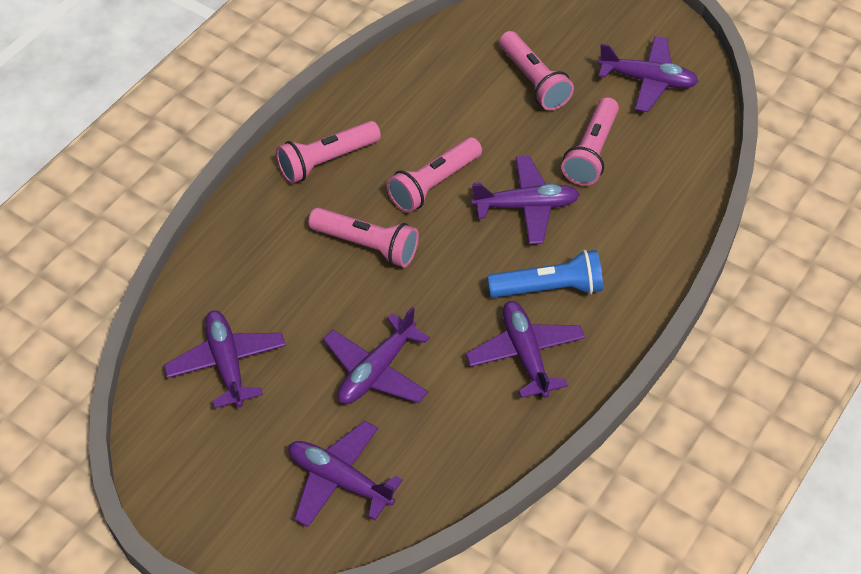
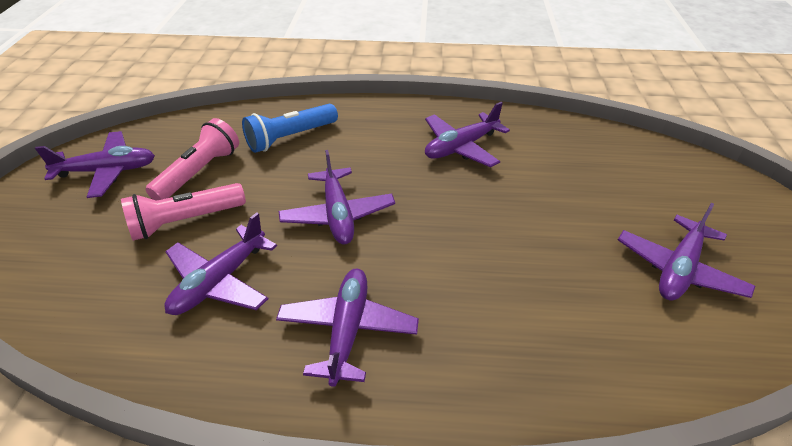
pink flashlight: 5 -> 2

